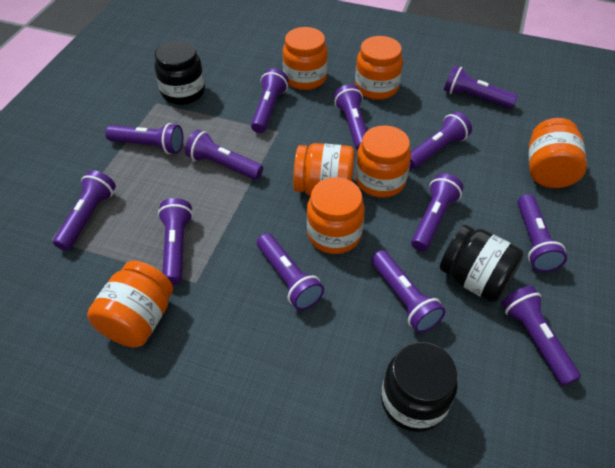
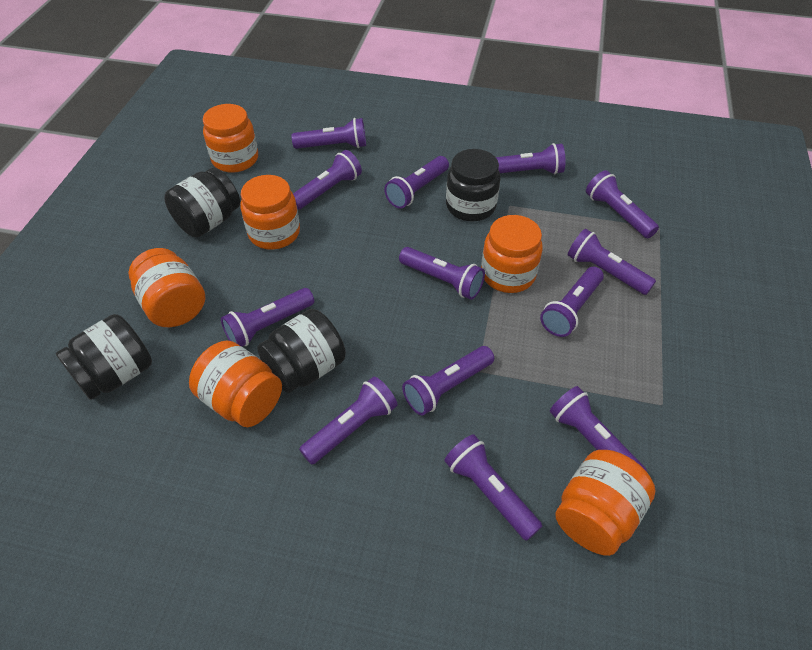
black jar: 3 -> 4
orange jar: 7 -> 6

